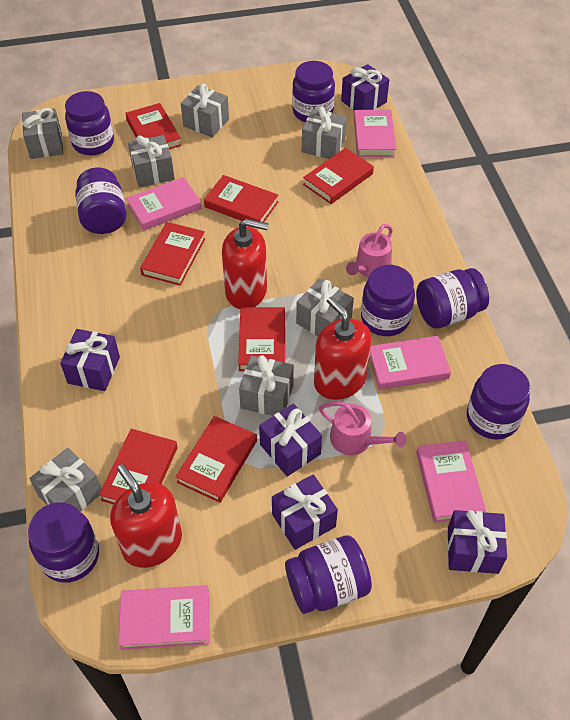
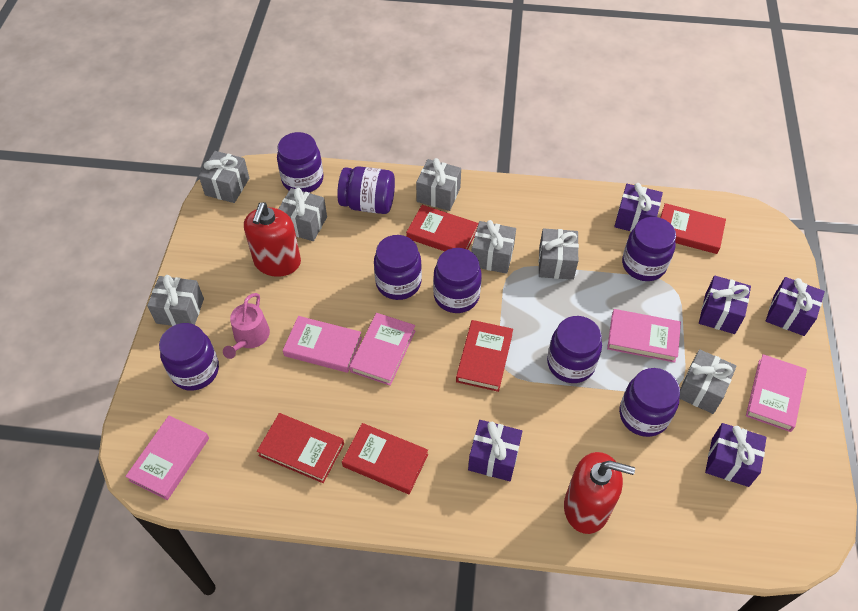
pink watering can: 2 -> 1
red book: 7 -> 5
red soap dispenser: 3 -> 2

